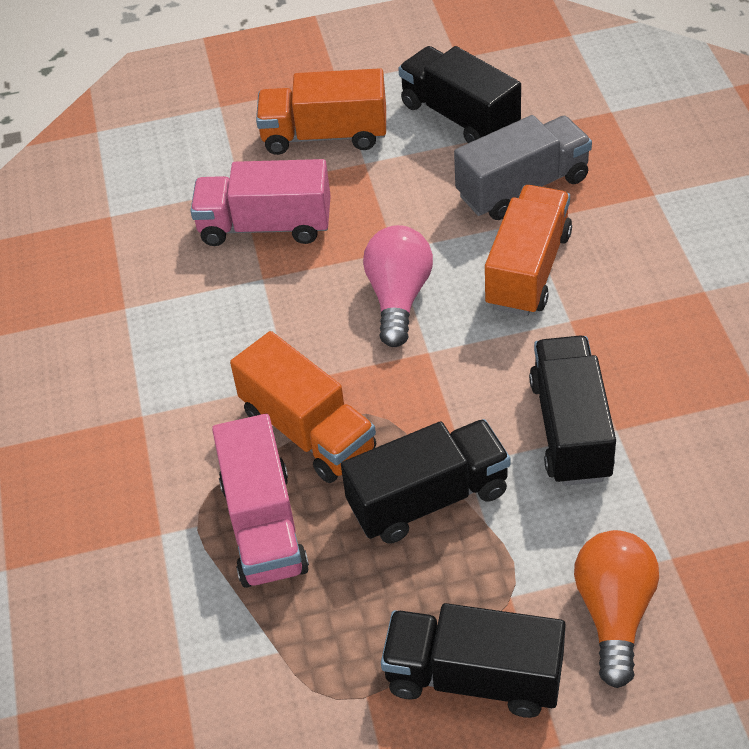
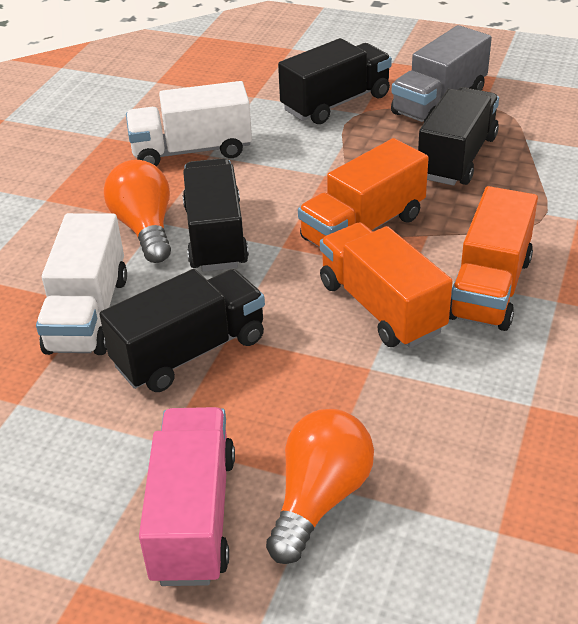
orange light bulb: 1 -> 2
pink light bulb: 1 -> 0
pink truck: 2 -> 1
white truck: 0 -> 2

